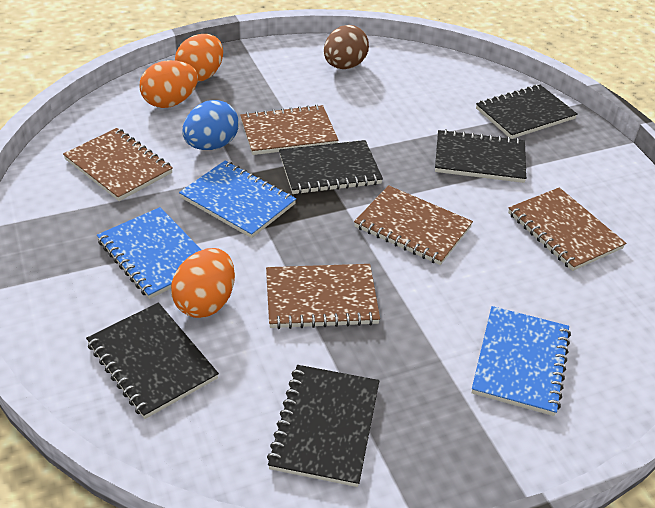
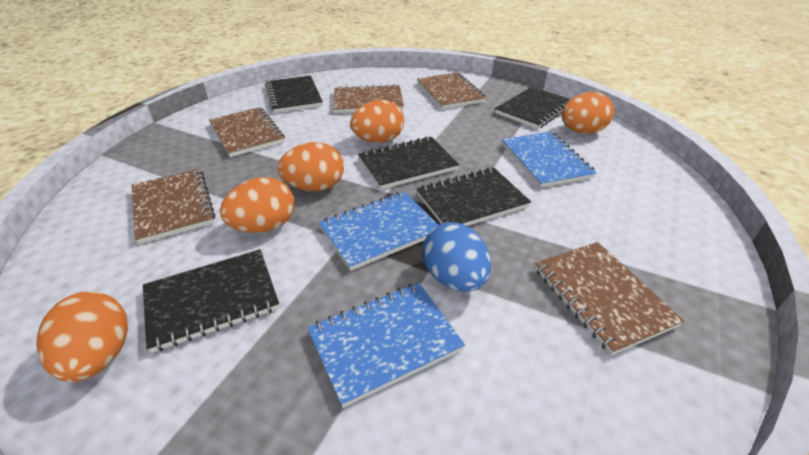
brown egg: 1 -> 0
orange egg: 3 -> 5

